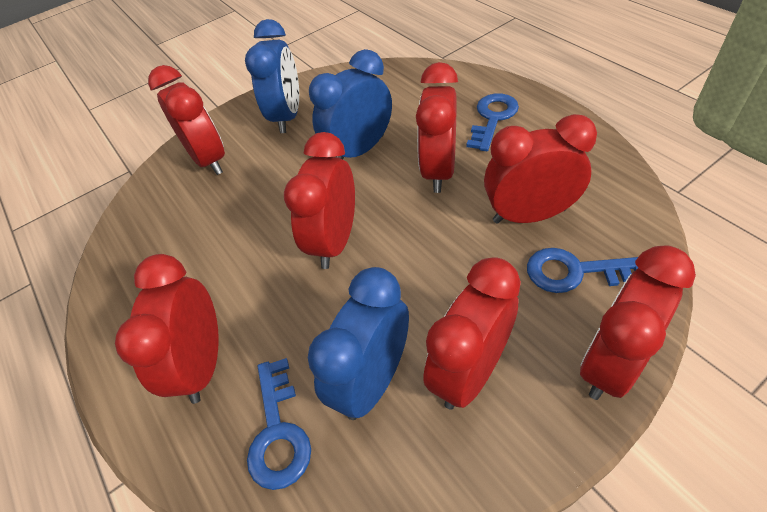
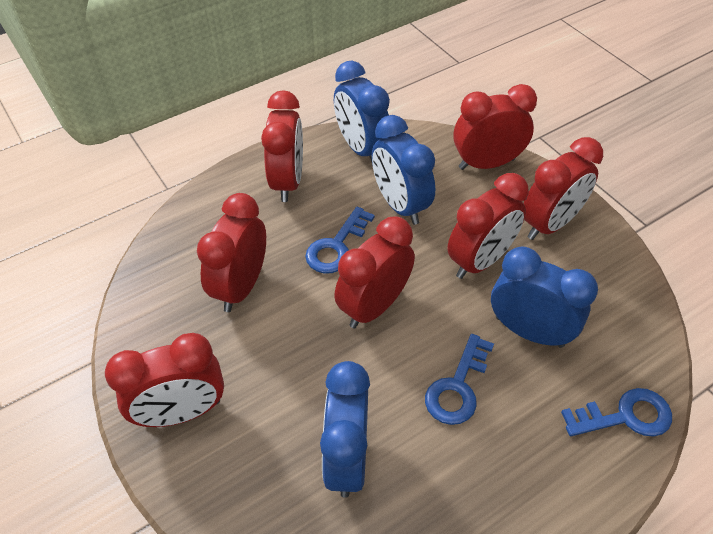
blue clock: 3 -> 4

